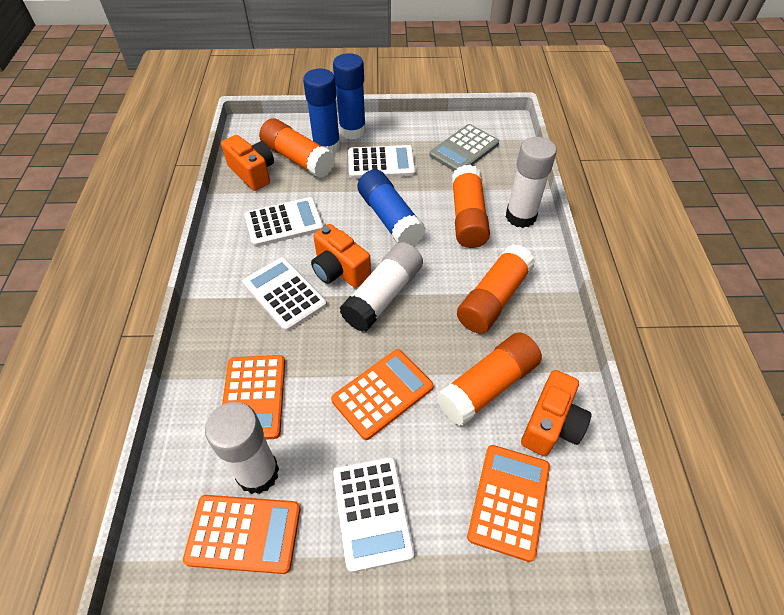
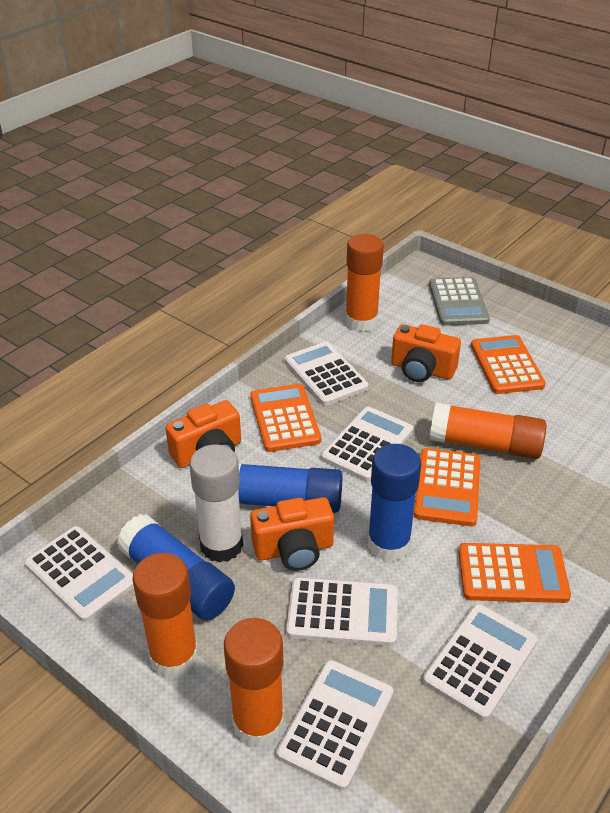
white calculator: 4 -> 6
white glue stick: 3 -> 1

